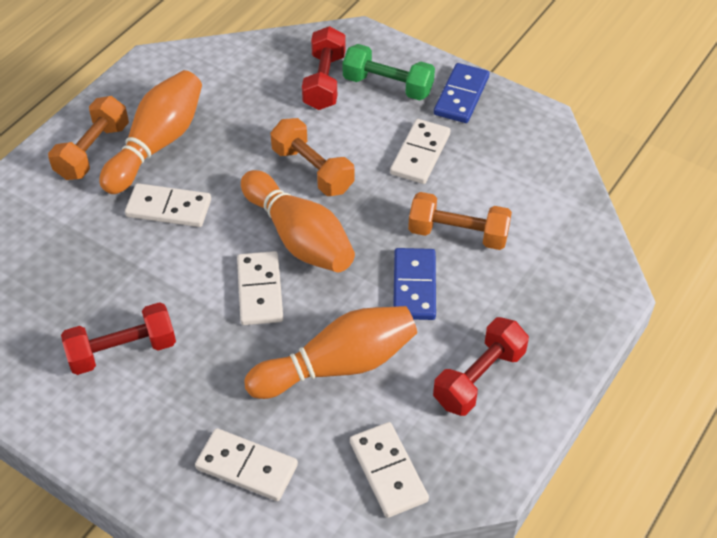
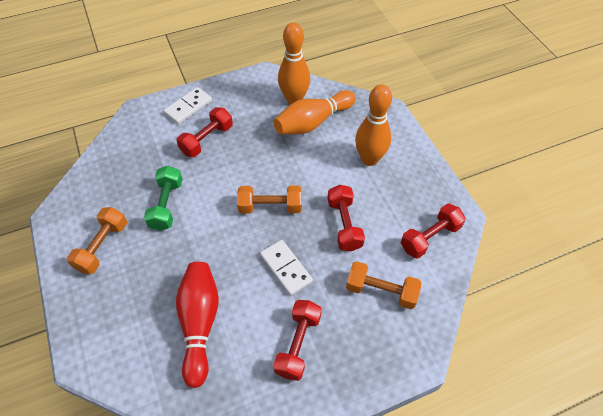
blue domino: 2 -> 0
red bowling pin: 0 -> 1
red dumbbell: 3 -> 4
white domino: 5 -> 2

